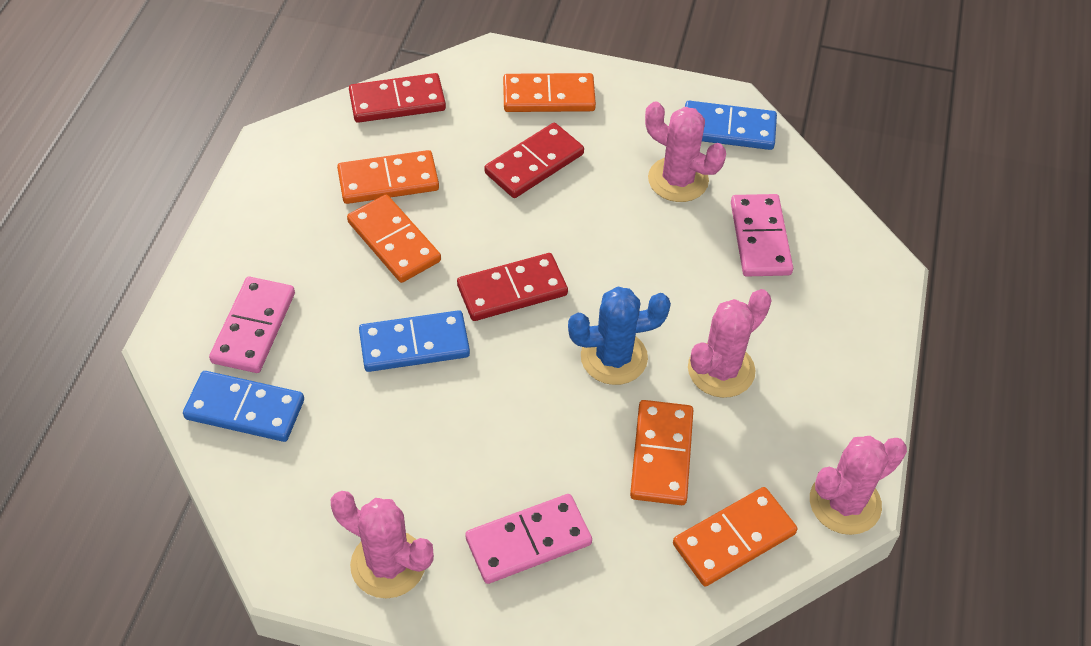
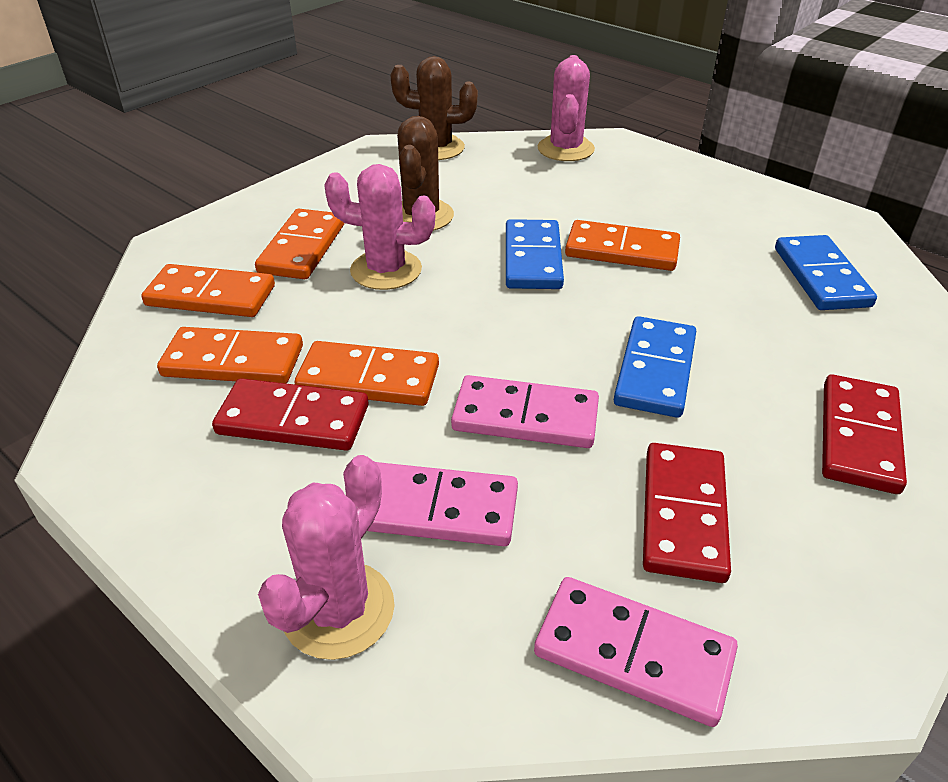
blue cactus: 1 -> 0
brown cactus: 0 -> 2
pink cactus: 4 -> 3

